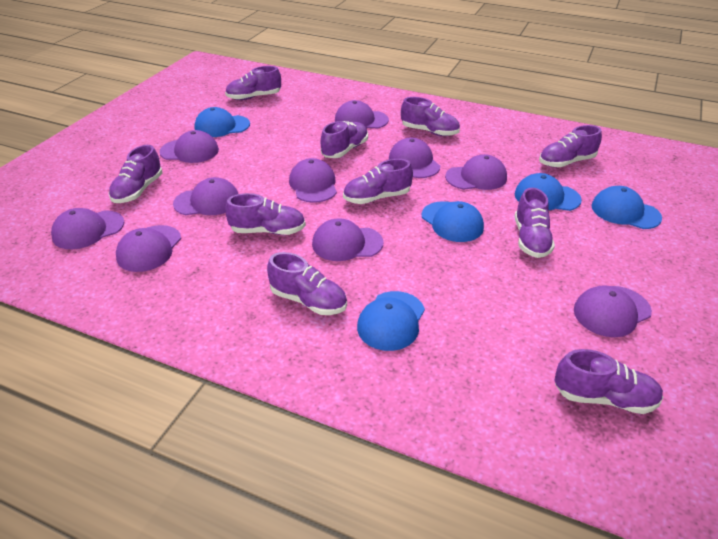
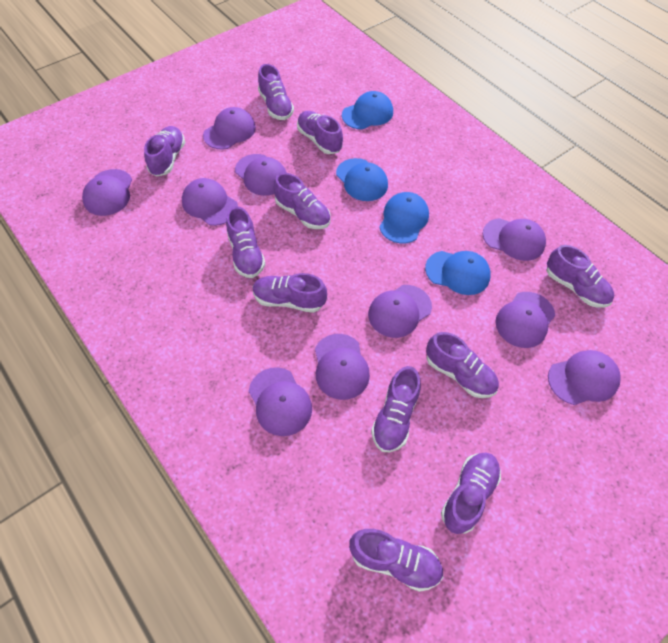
blue cap: 5 -> 4
purple shoe: 10 -> 11

